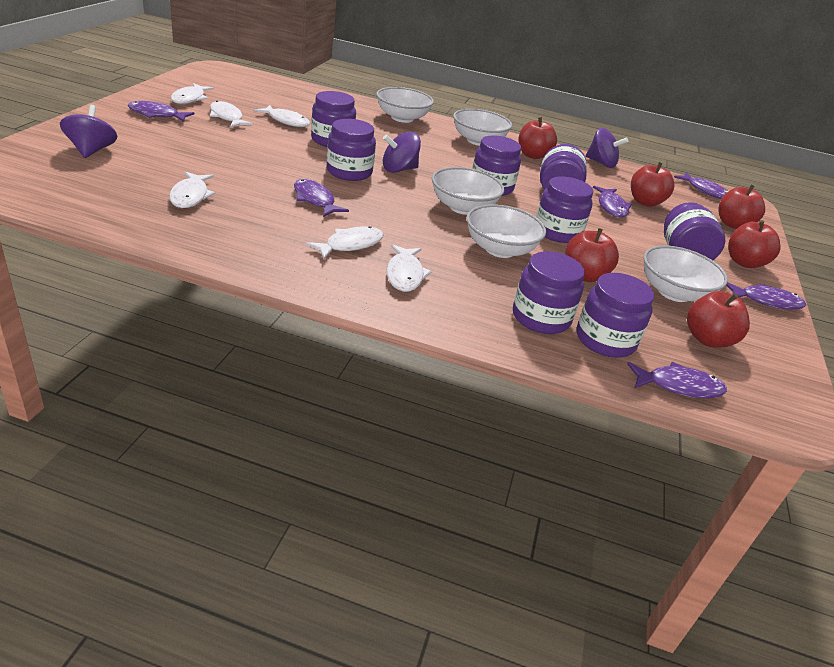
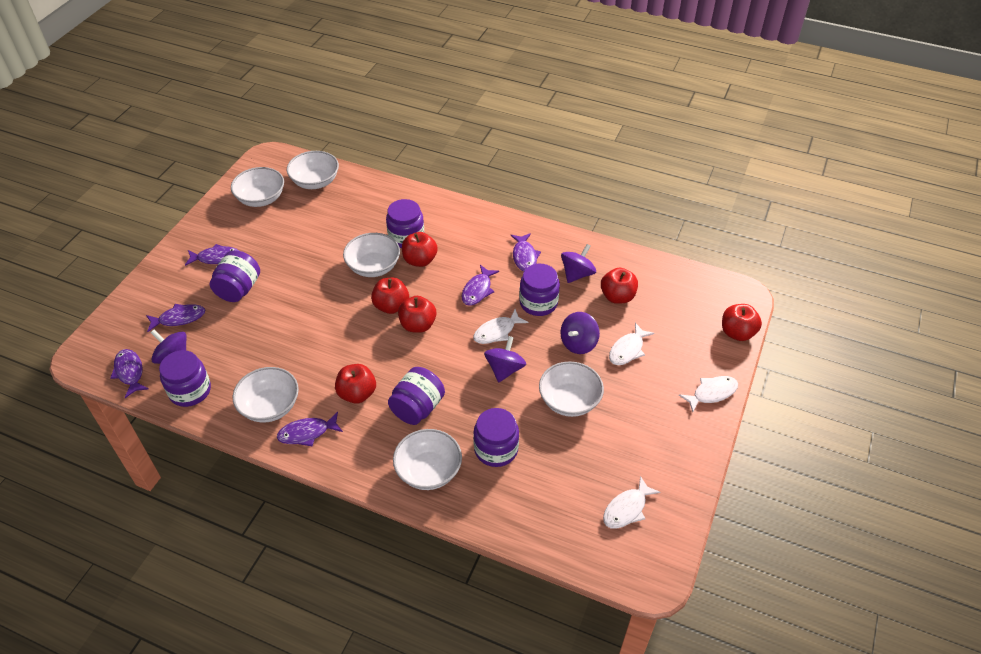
purple jar: 8 -> 6
purple spinning top: 3 -> 4
white bowl: 5 -> 6
white fish: 6 -> 4

